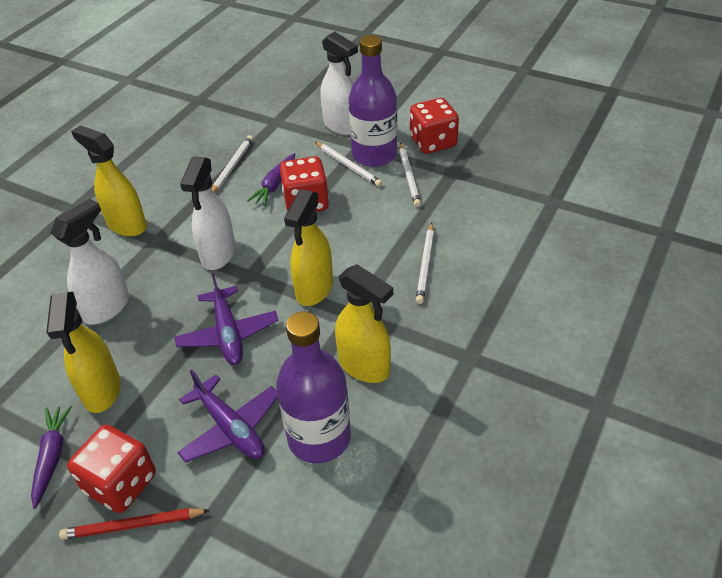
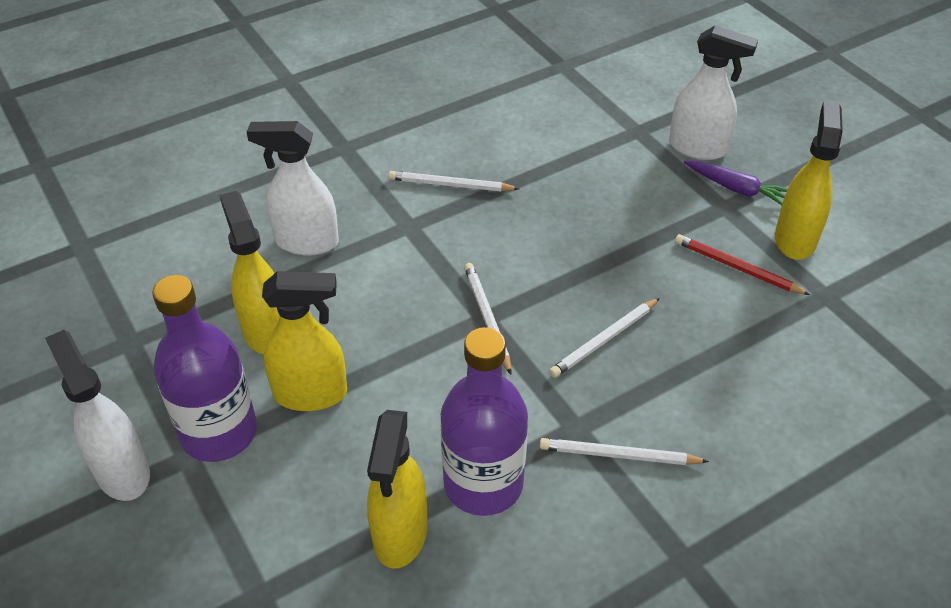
purple carrot: 2 -> 1
purple plane: 2 -> 0
red dice: 3 -> 0

